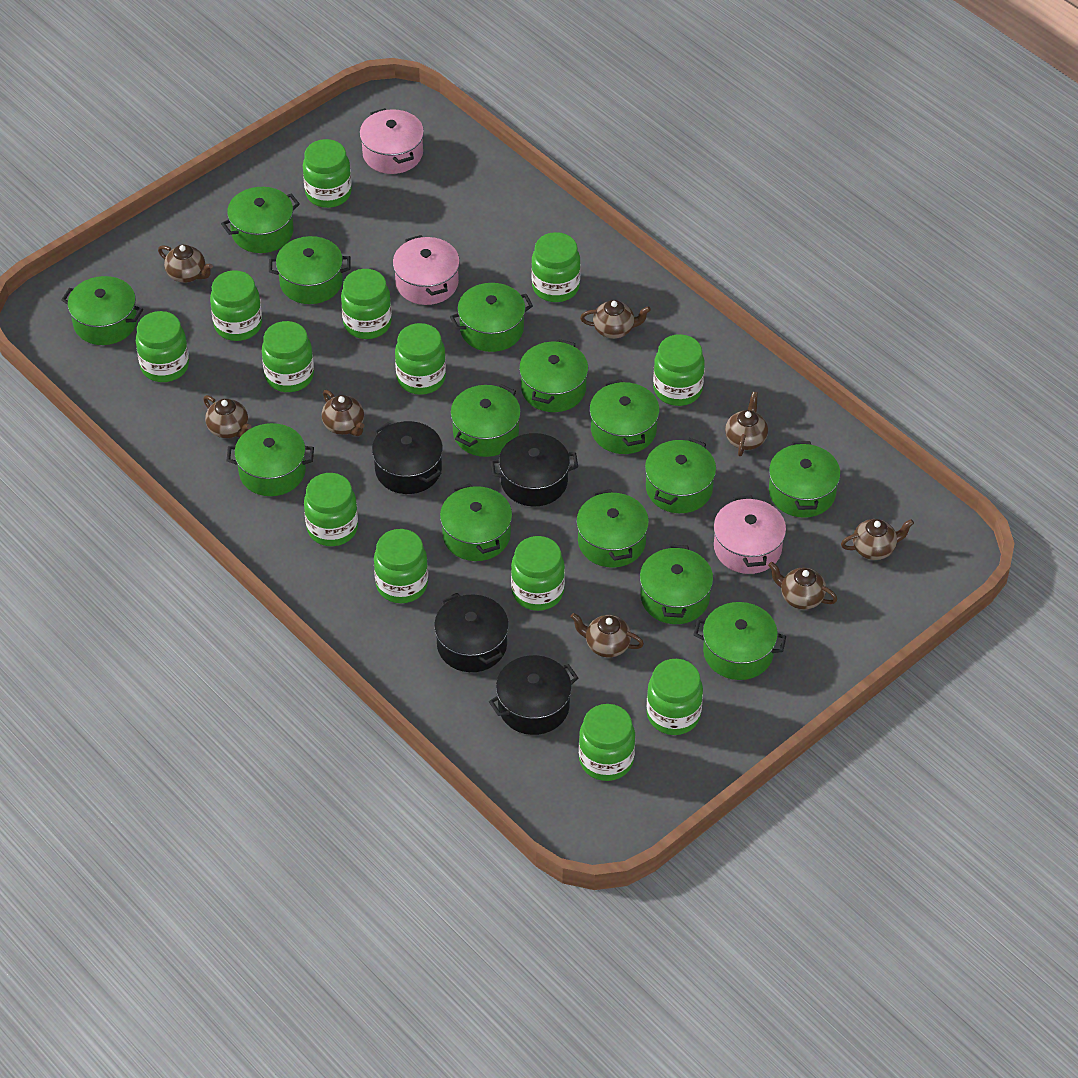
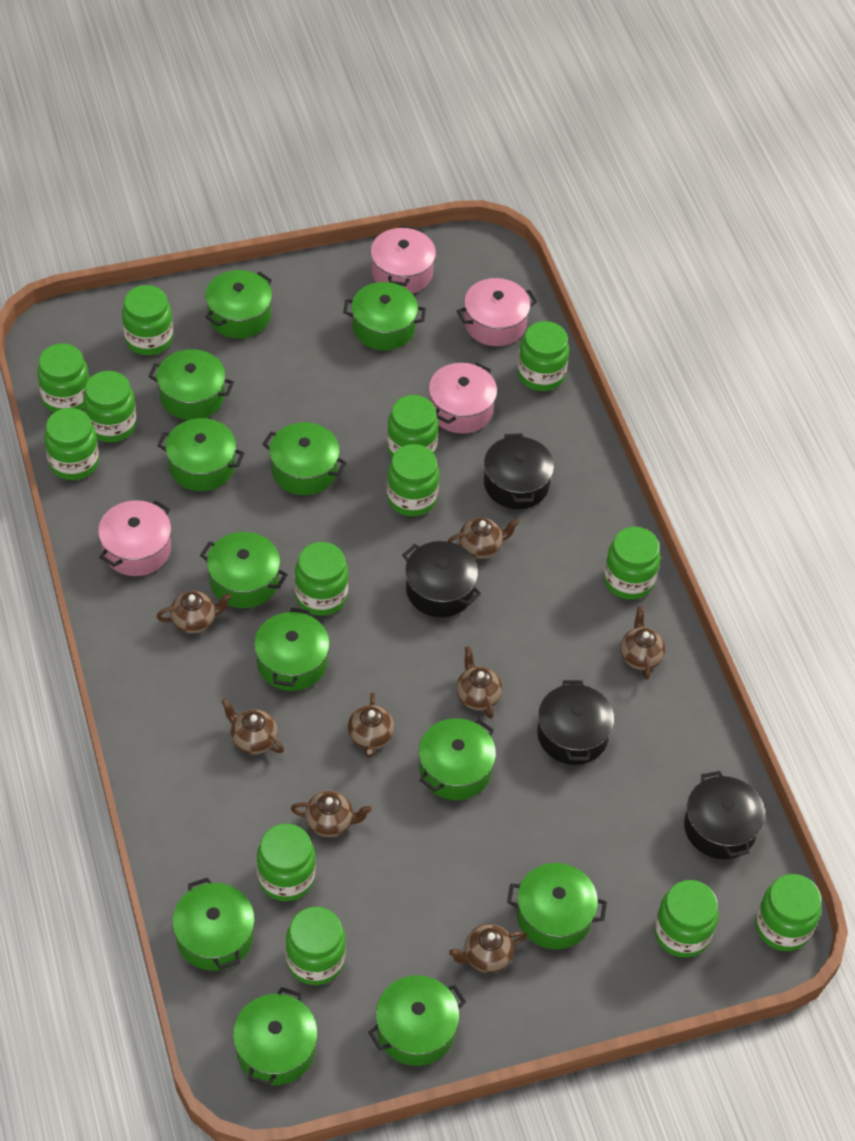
green pot: 14 -> 12
pink pot: 3 -> 4

